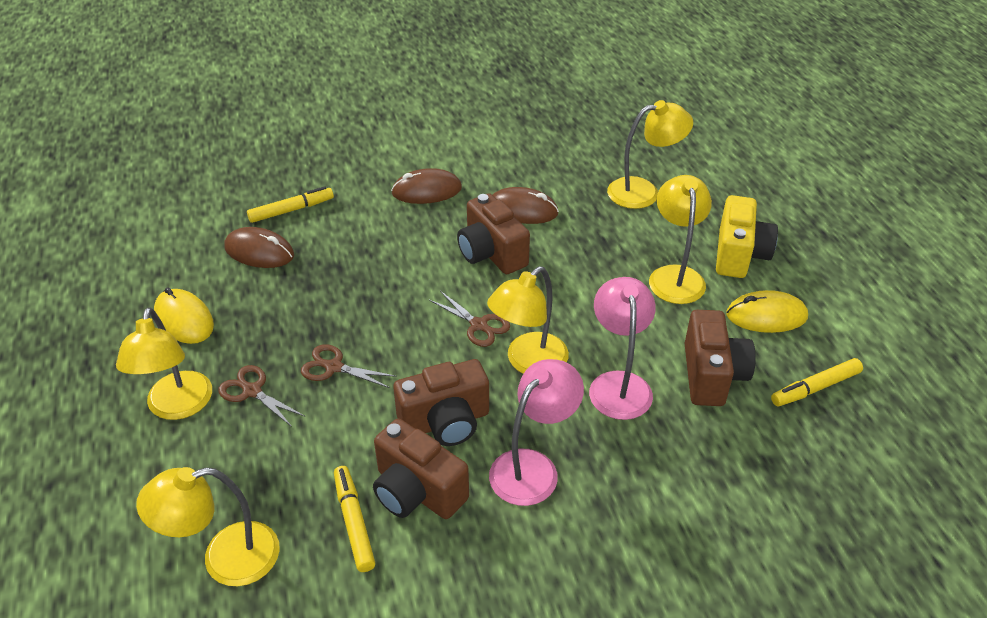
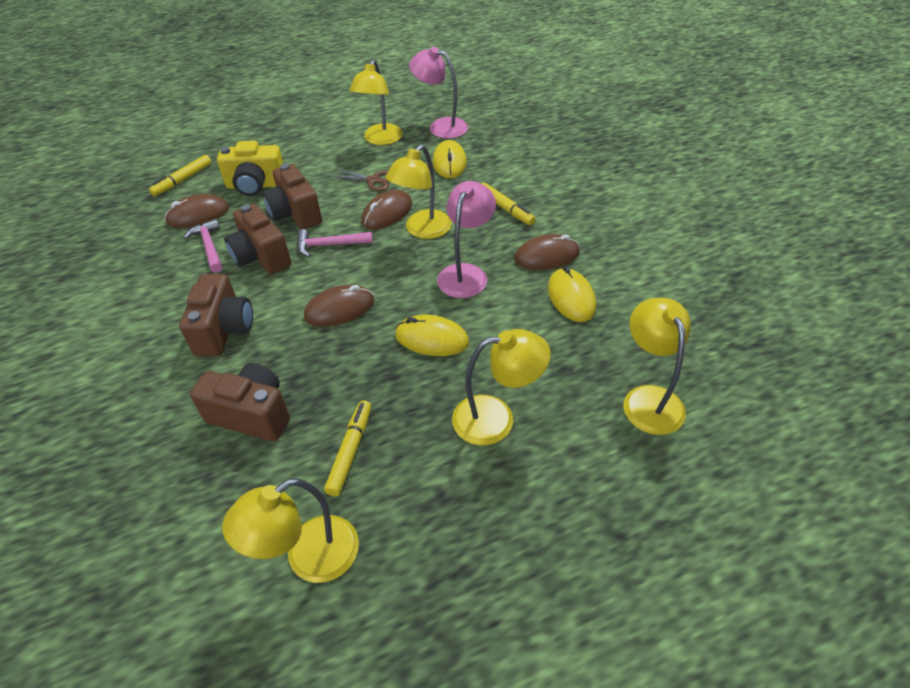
brown mouse: 3 -> 4
brown scissors: 3 -> 1
pink hammer: 0 -> 2
yellow mouse: 2 -> 3

